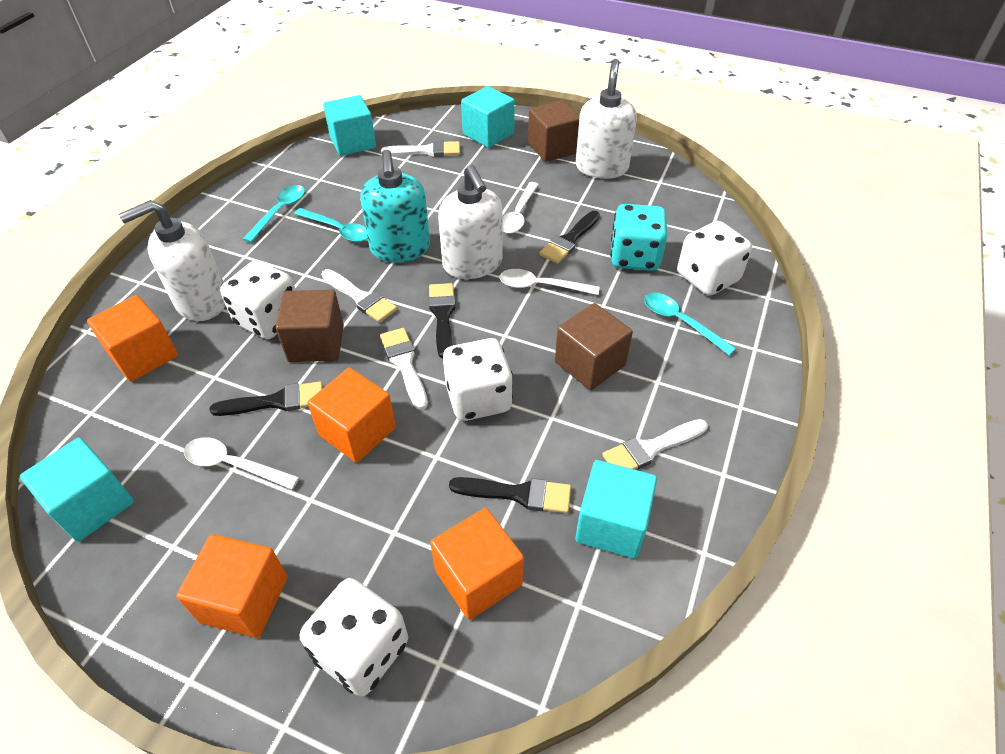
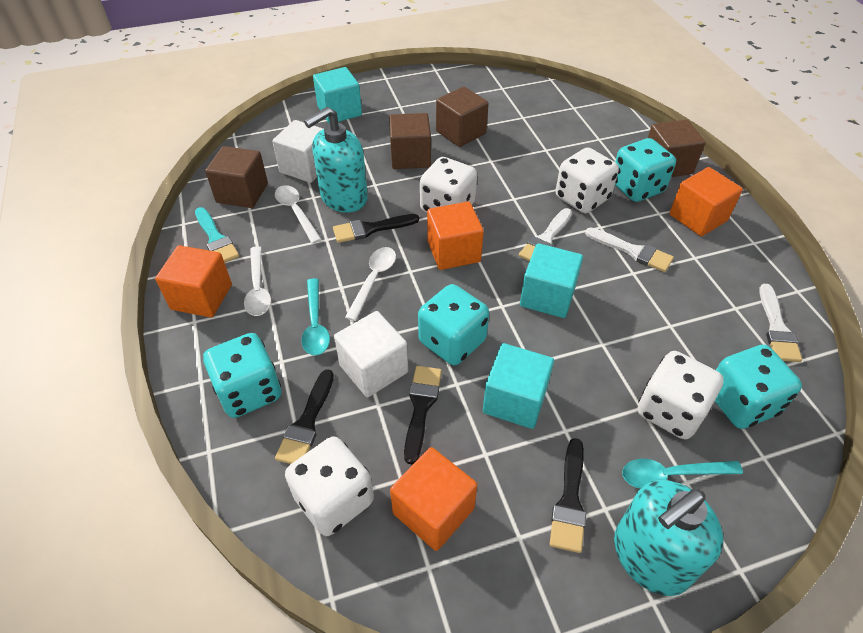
brown cube: 3 -> 4
turquoise brush: 0 -> 1
turquoise cube: 4 -> 3
turquoise dice: 1 -> 4
turquoise soap dispenser: 1 -> 2
turquoise spoon: 3 -> 2
white brush: 4 -> 3
white cube: 0 -> 2
white soap dispenser: 3 -> 0

